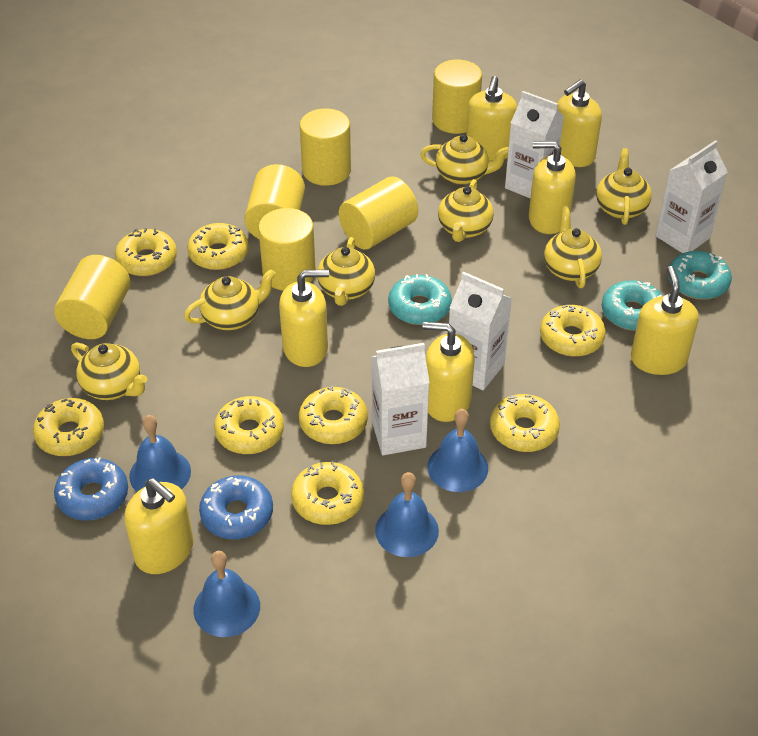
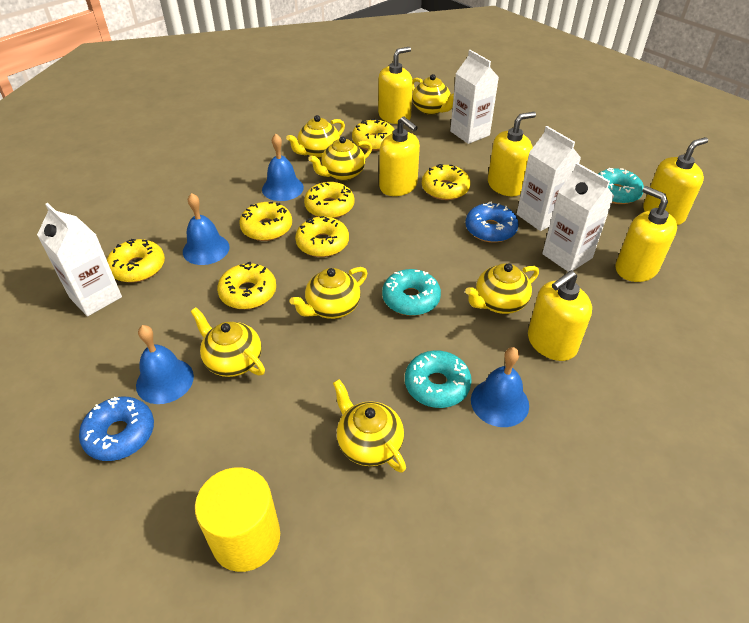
yellow cylinder: 6 -> 1
yellow donut: 8 -> 7
yellow soap dispenser: 7 -> 6

